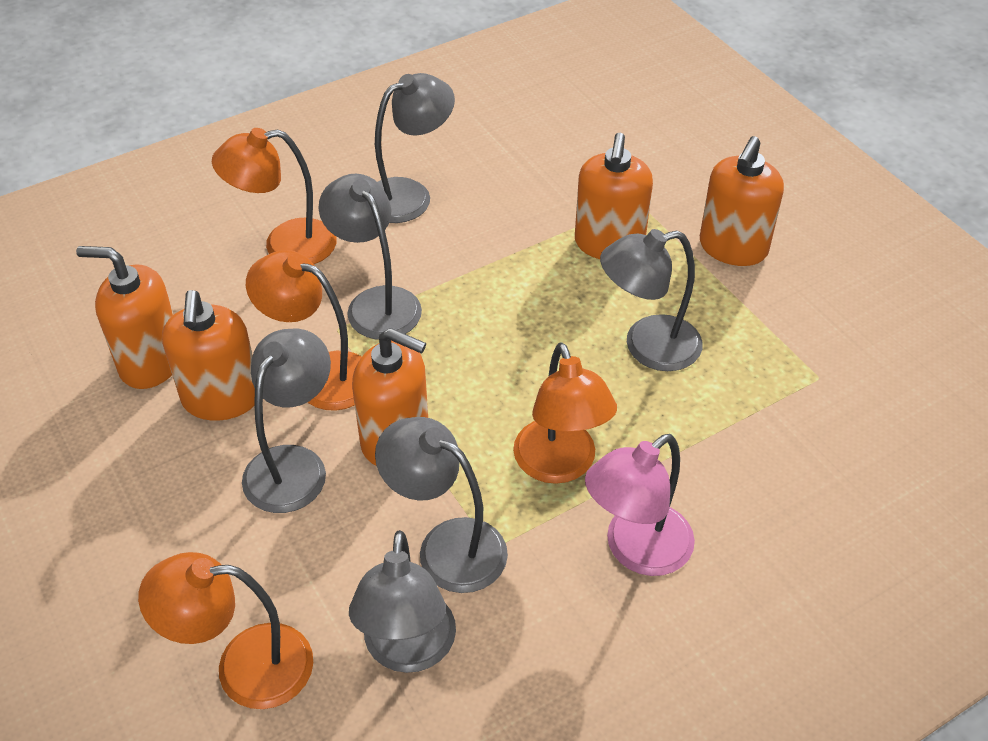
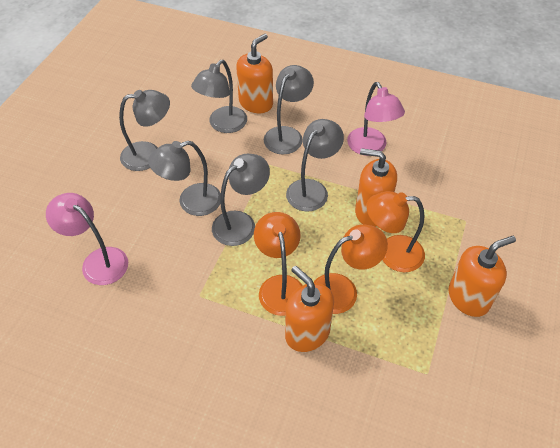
orange lamp: 4 -> 3
orange soap dispenser: 5 -> 4
pink lamp: 1 -> 2

